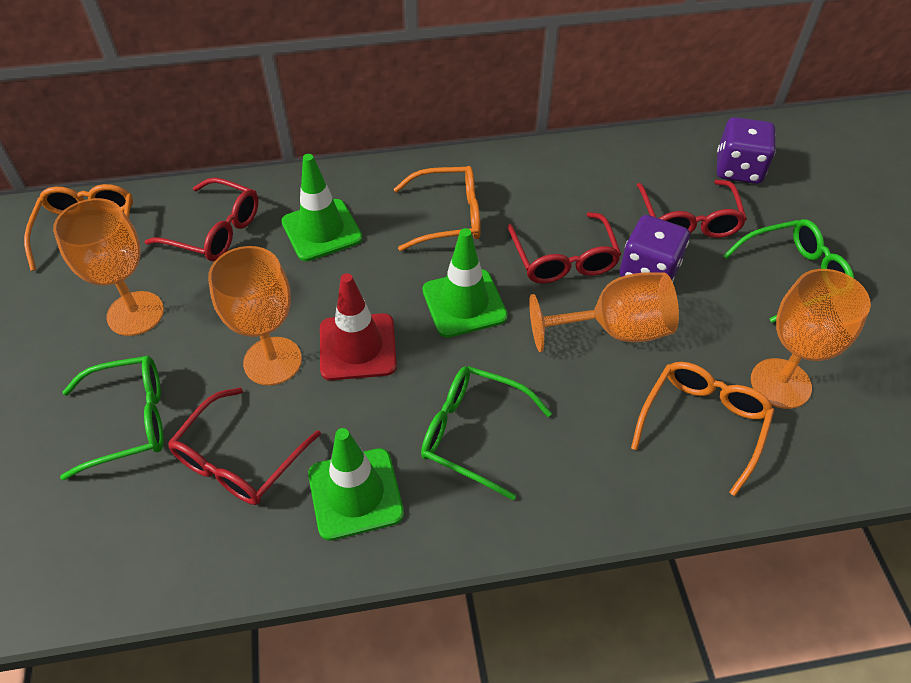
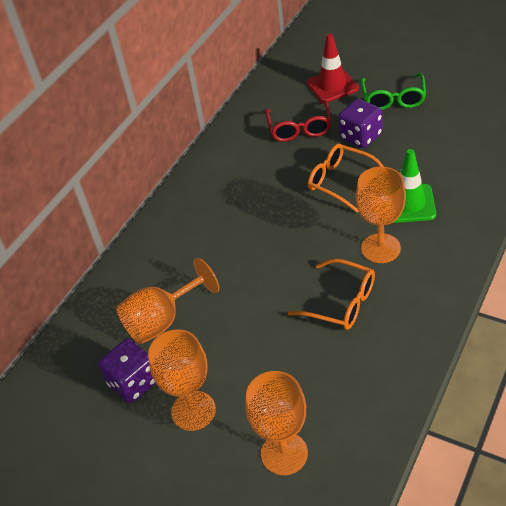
green glasses: 3 -> 1
green traffic cone: 3 -> 1
orange glasses: 3 -> 2
red glasses: 4 -> 1

